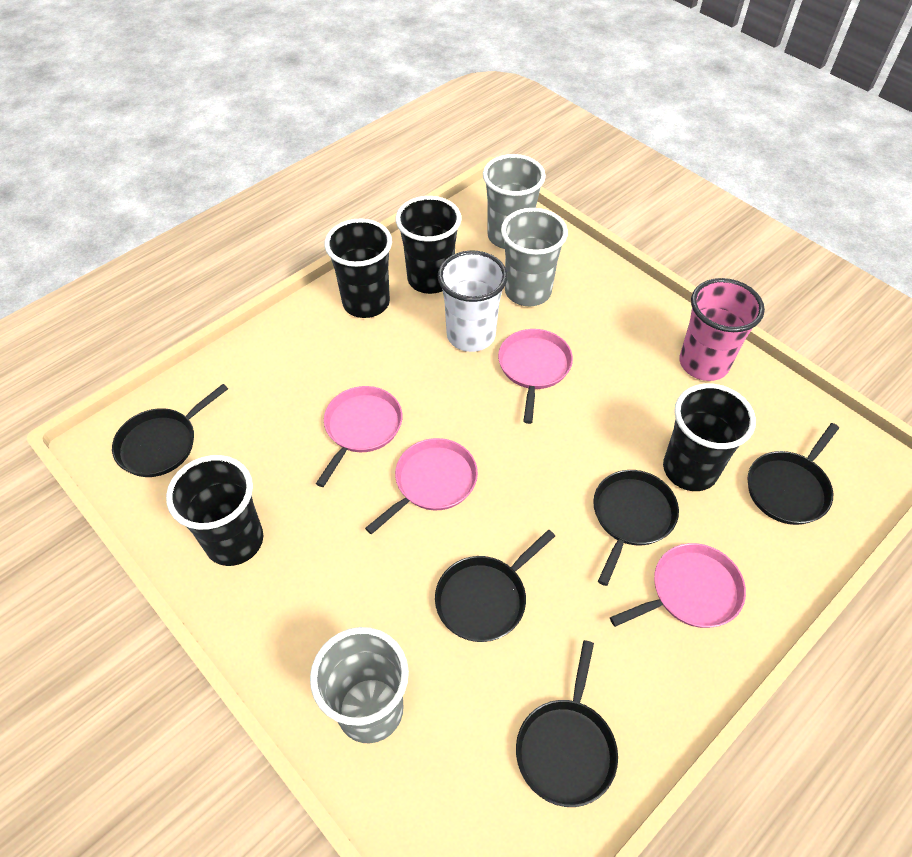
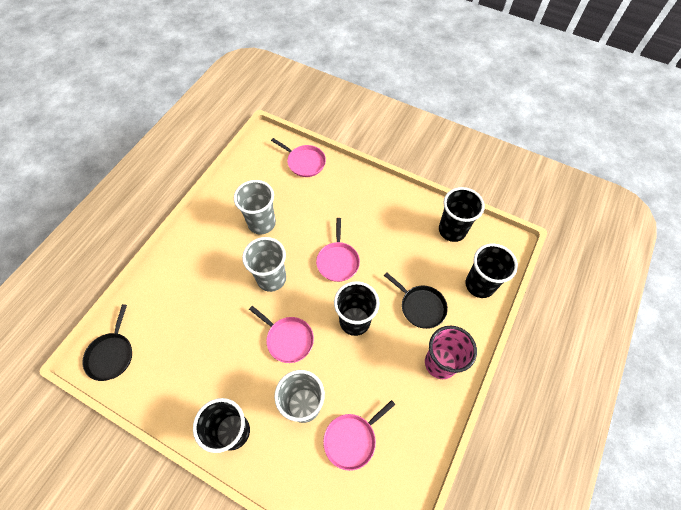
black pan: 5 -> 2
white cup: 1 -> 0

